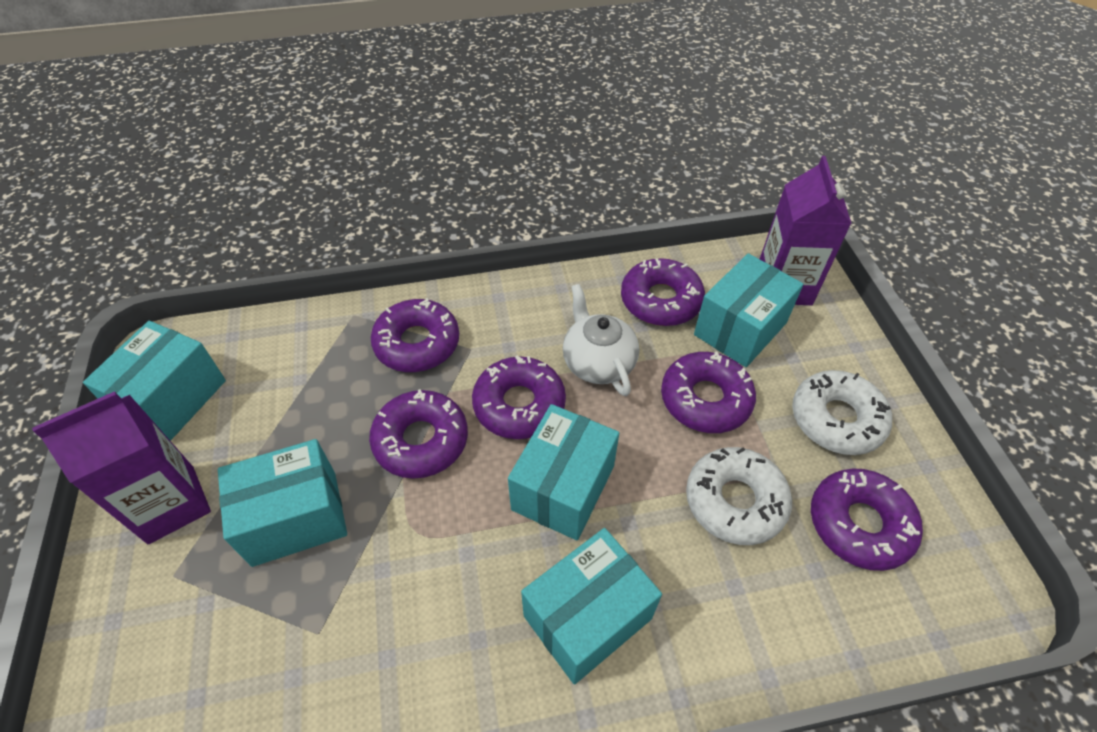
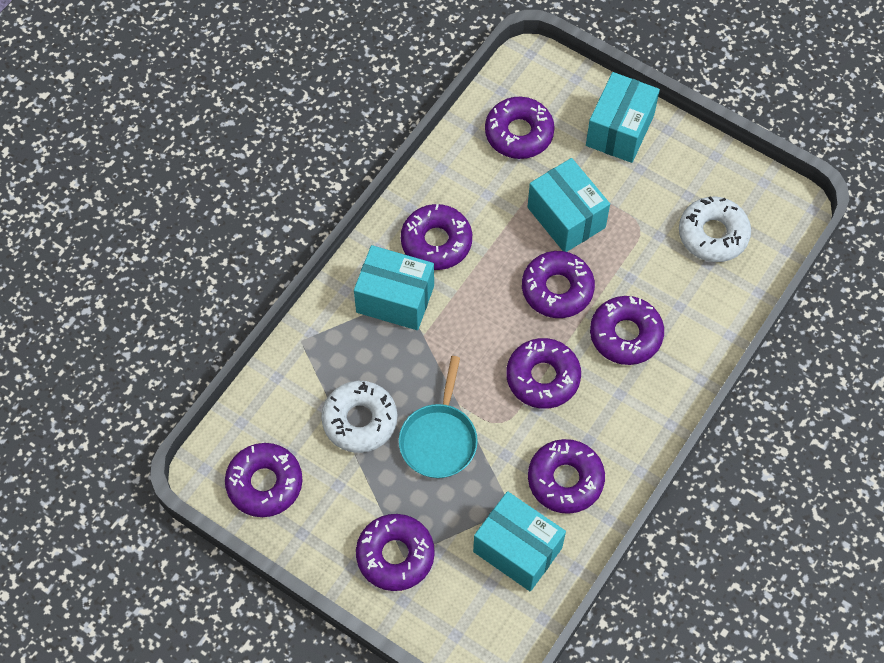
purple carton: 2 -> 0
purple donut: 6 -> 8
turquoise box: 5 -> 4
turquoise pan: 0 -> 1
white teapot: 1 -> 0

